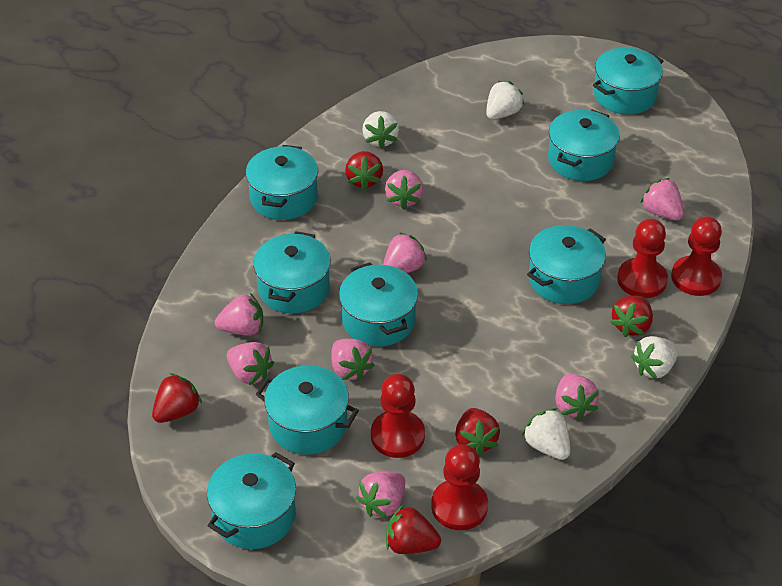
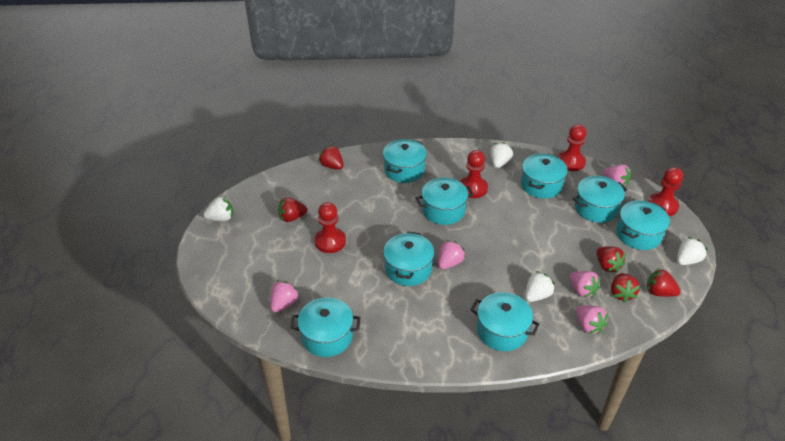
pink strawberry: 8 -> 5

